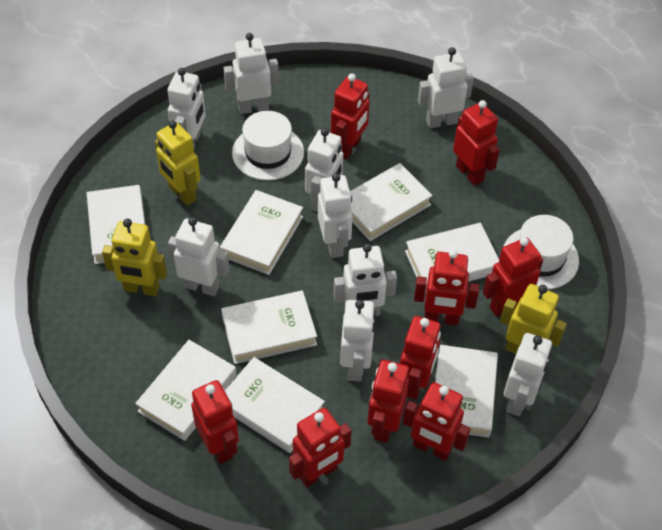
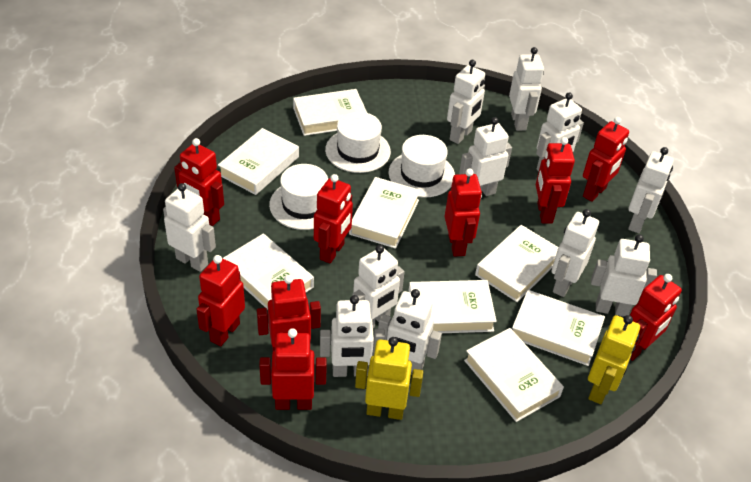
white hat: 2 -> 3
white robot: 9 -> 11
yellow robot: 3 -> 2

